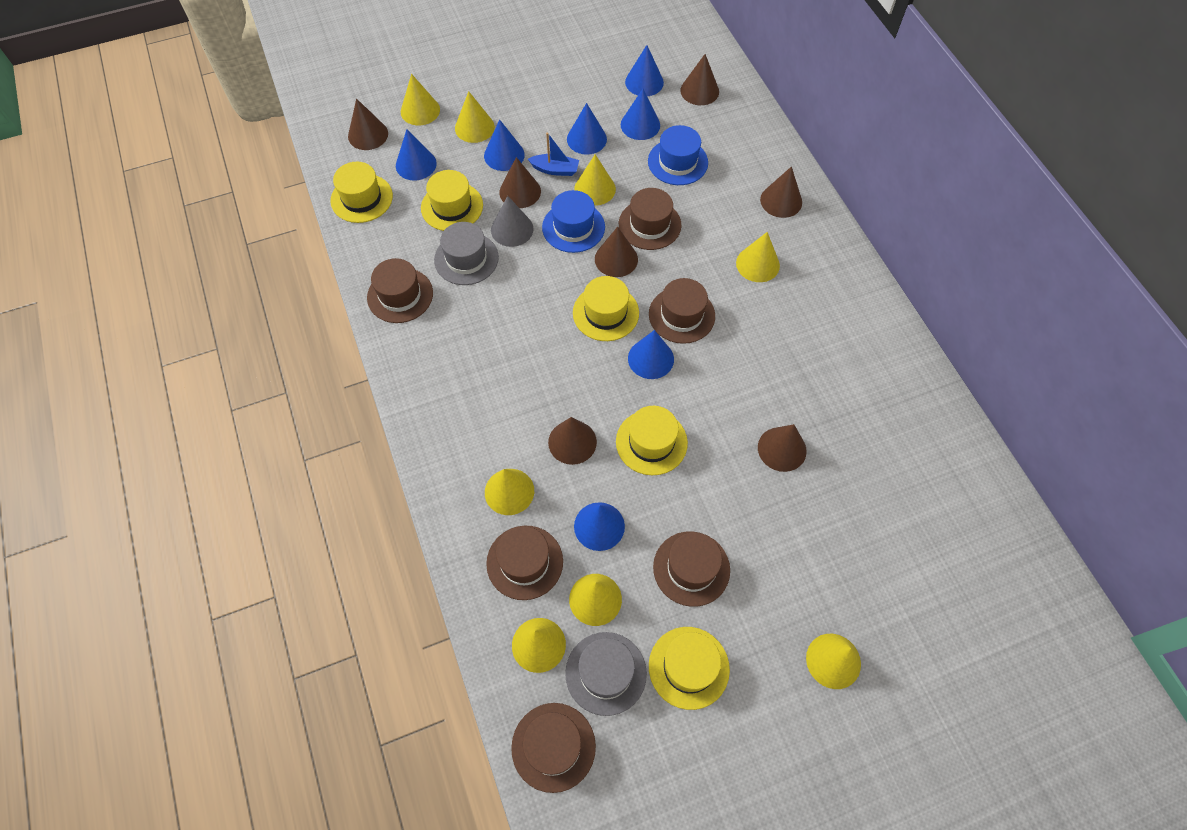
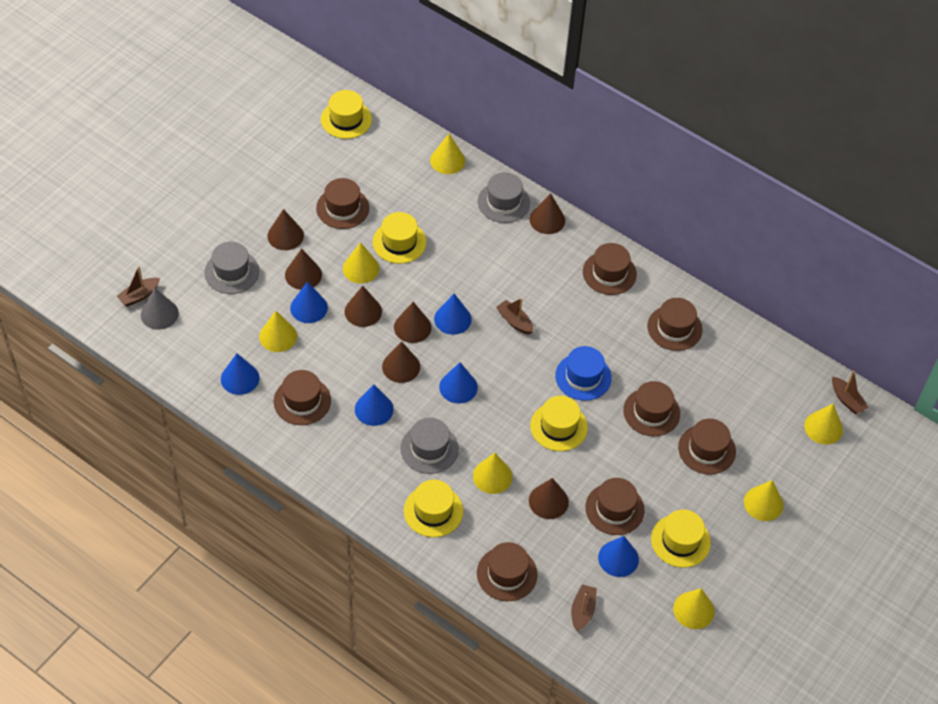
blue boat: 1 -> 0
blue cone: 7 -> 6
blue hat: 2 -> 1
brown boat: 0 -> 4
brown hat: 6 -> 8
grey hat: 2 -> 3
yellow cone: 8 -> 7

